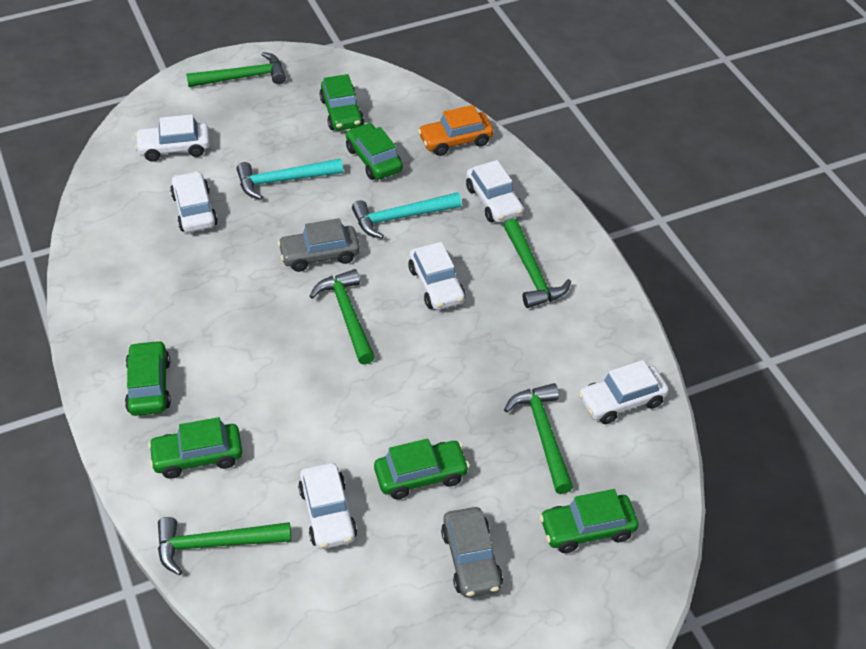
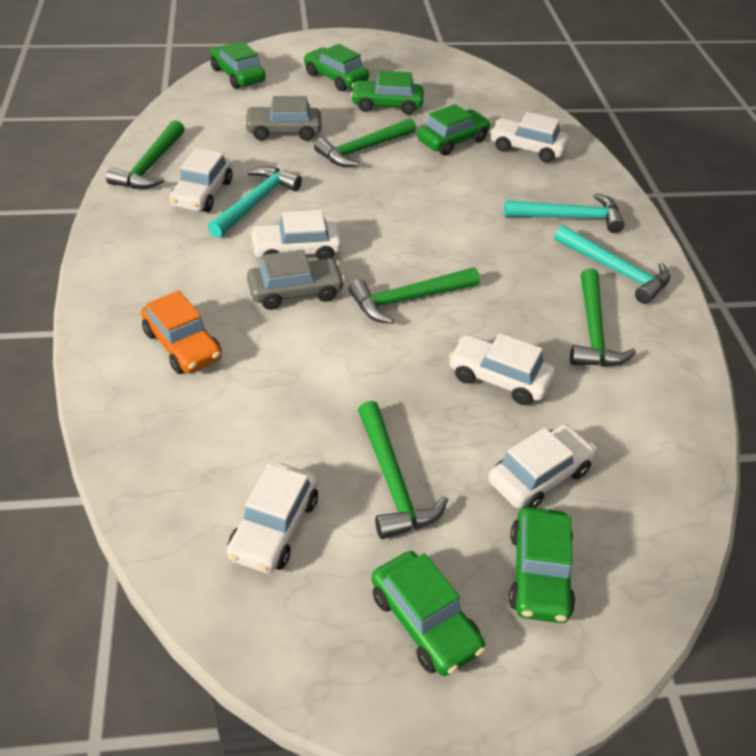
turquoise hammer: 2 -> 3

